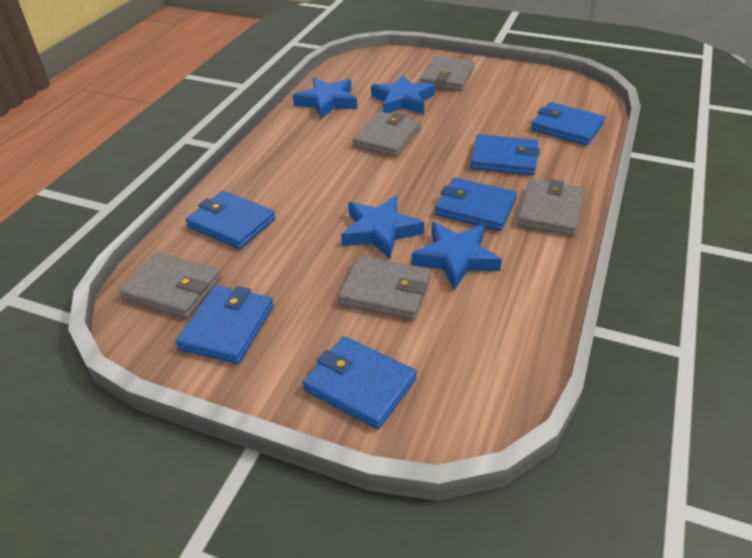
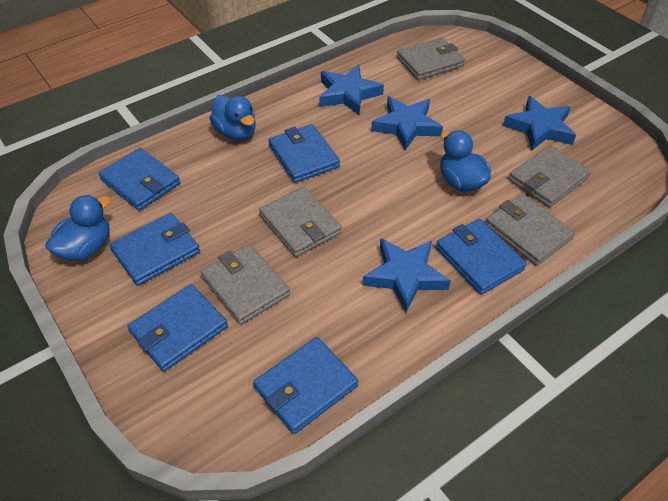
blue duck: 0 -> 3

